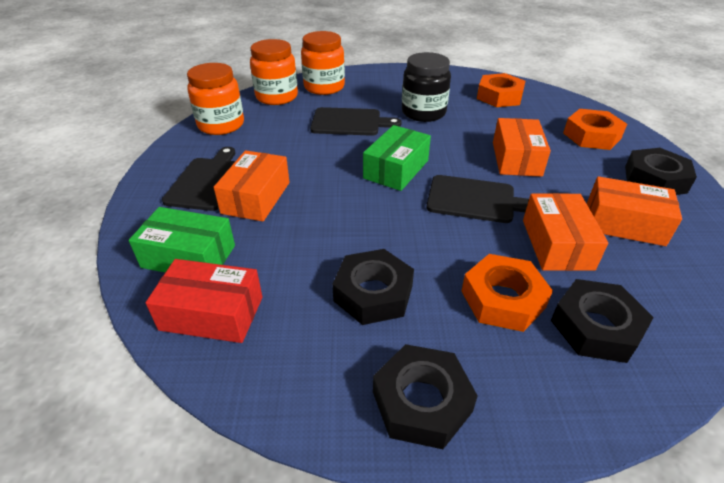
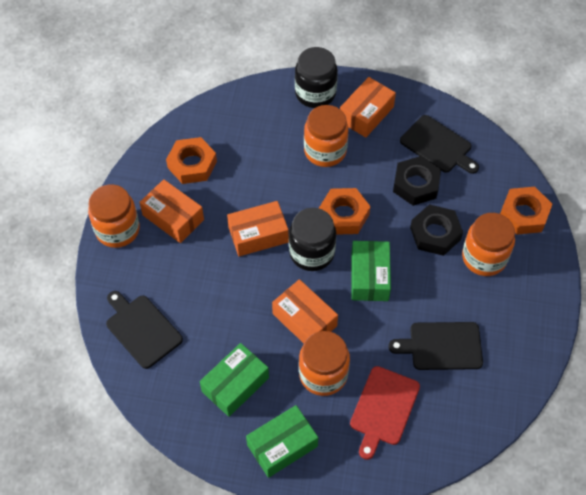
black jar: 1 -> 2
black nut: 4 -> 2
green box: 2 -> 3
orange jar: 3 -> 4
red box: 1 -> 0
red cutting board: 0 -> 1

